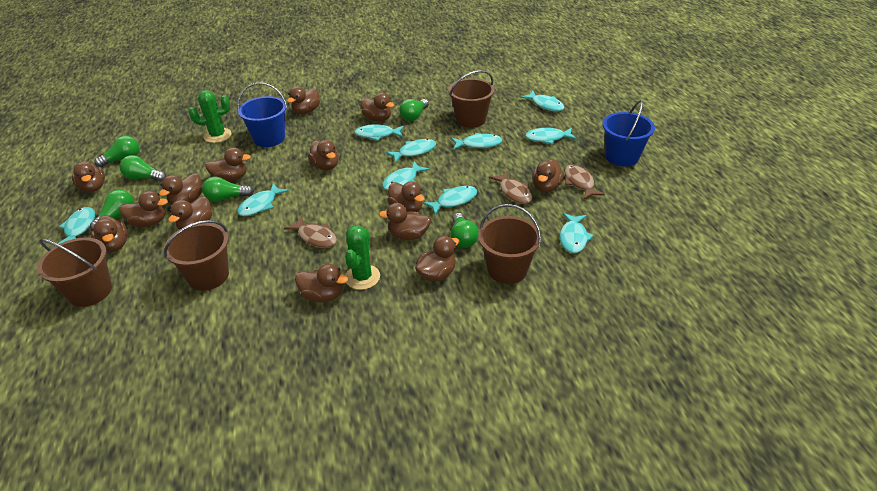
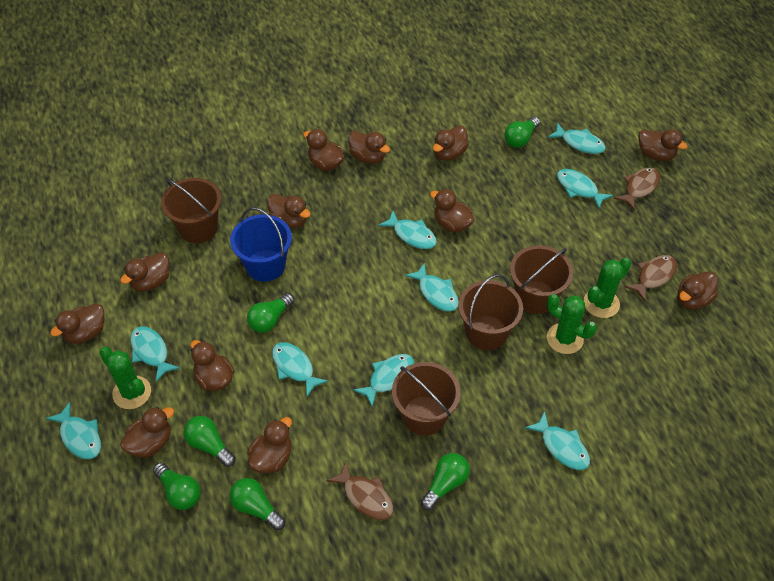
blue bucket: 2 -> 1
brown duck: 14 -> 12
green cactus: 2 -> 3
turquoise fish: 10 -> 9

